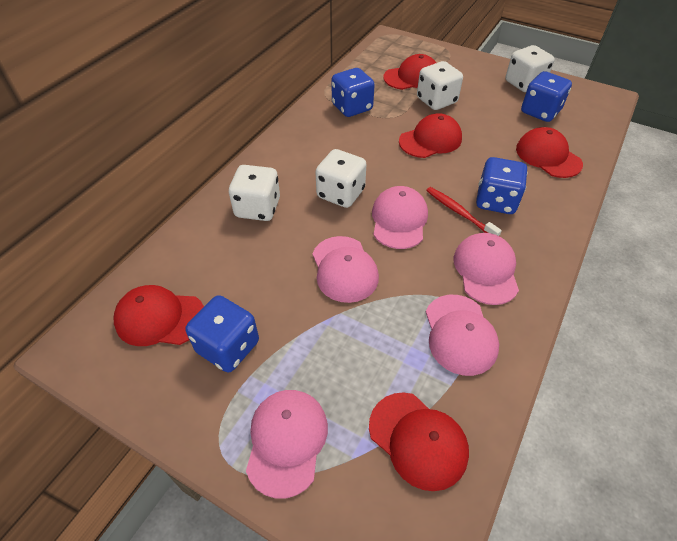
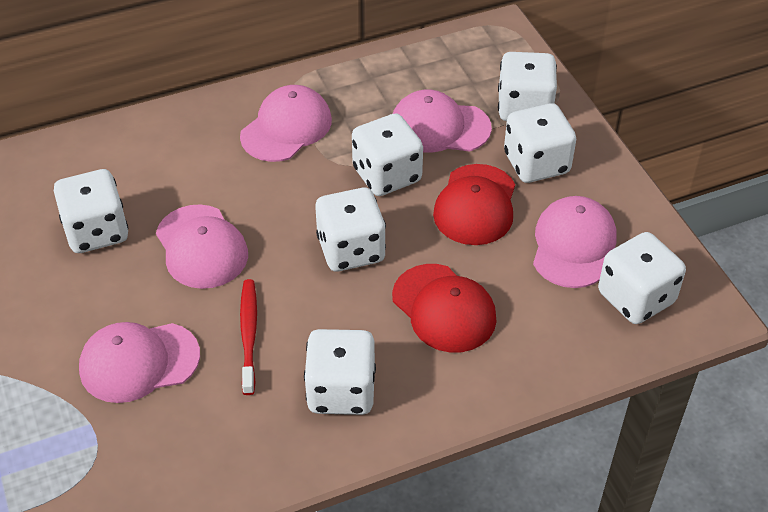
blue dice: 4 -> 0
red cap: 5 -> 2
white dice: 4 -> 7

